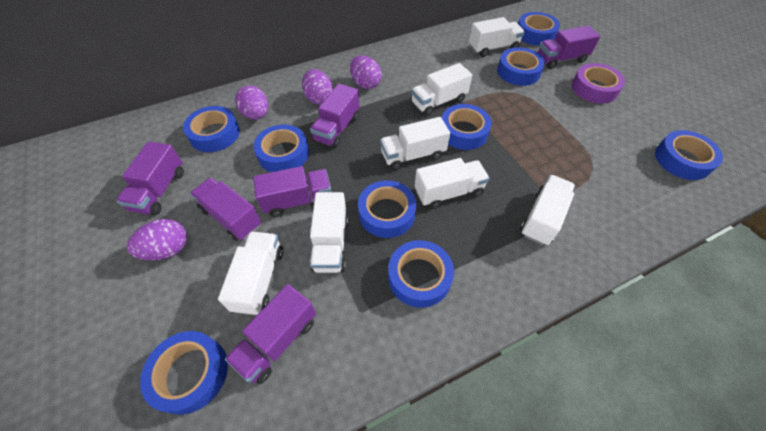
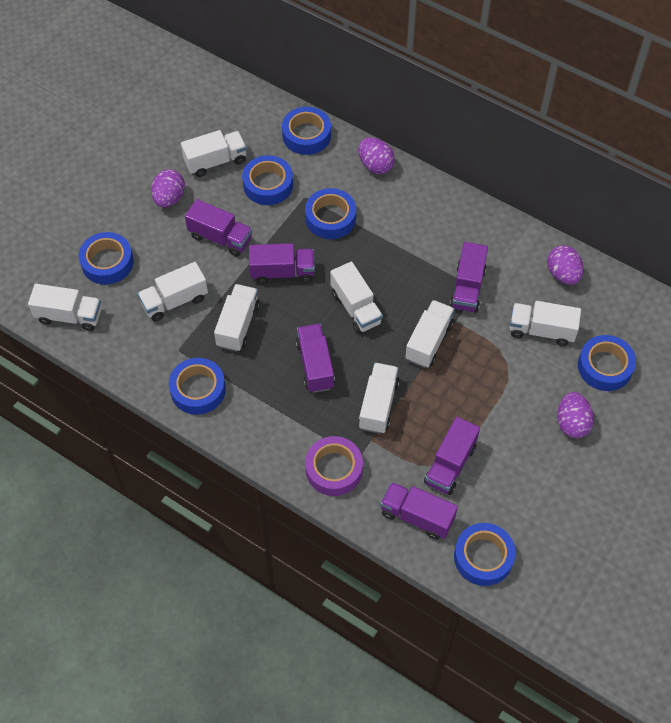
blue tape: 9 -> 7
white truck: 7 -> 8

